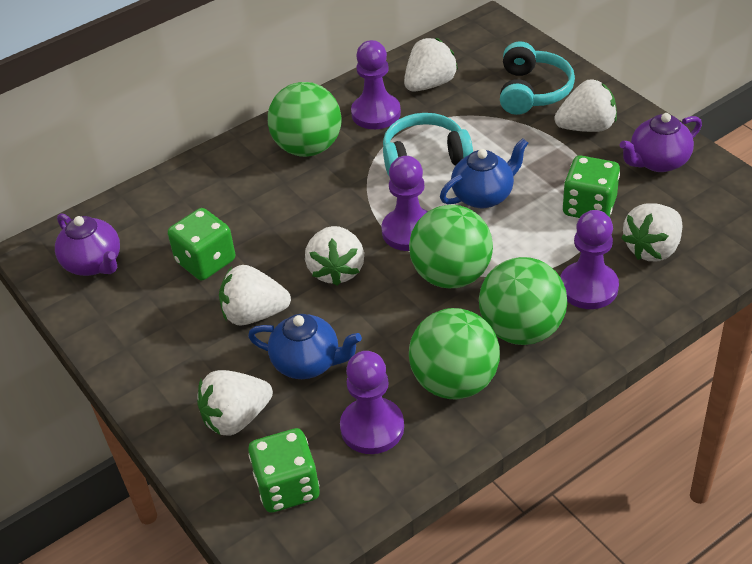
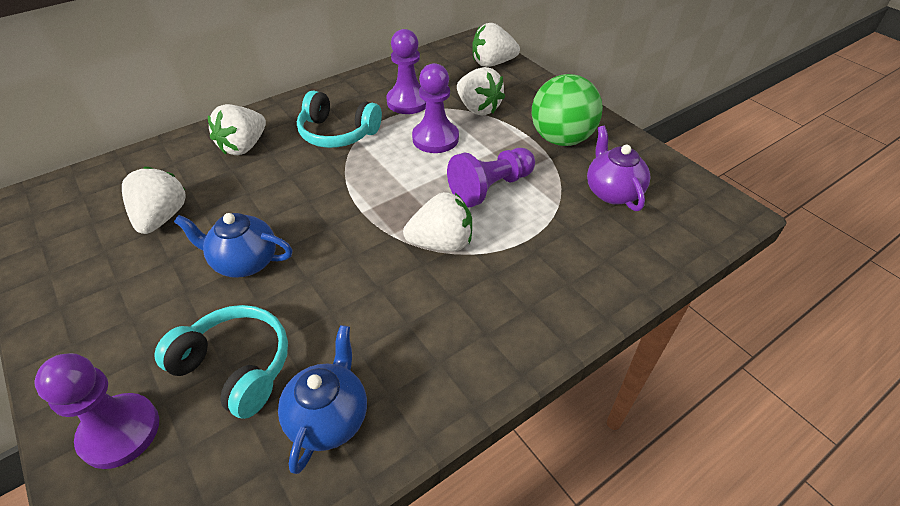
green ball: 4 -> 1
green dice: 3 -> 0
purple teapot: 2 -> 1
white strawberry: 6 -> 5

